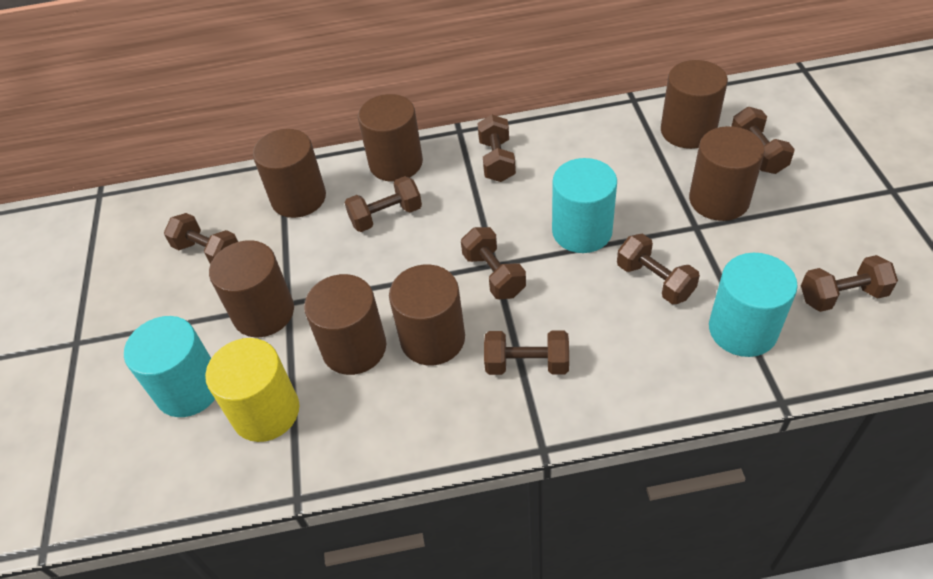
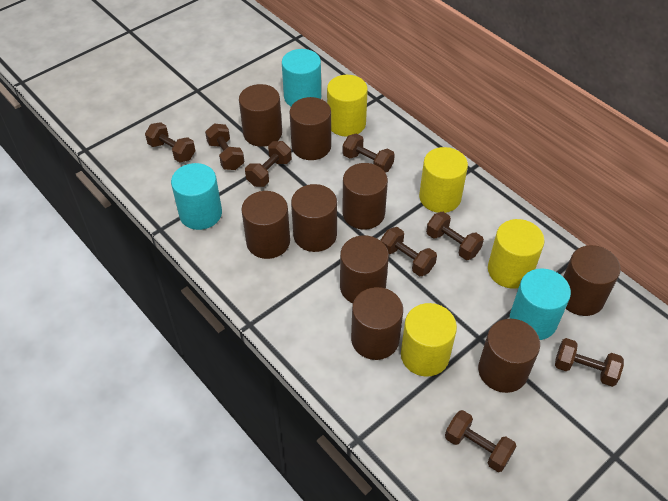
brown cylinder: 7 -> 9
yellow cylinder: 1 -> 4

